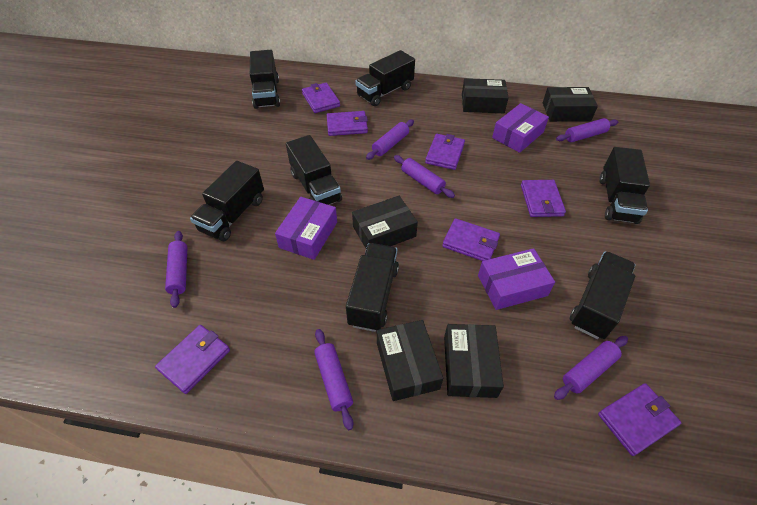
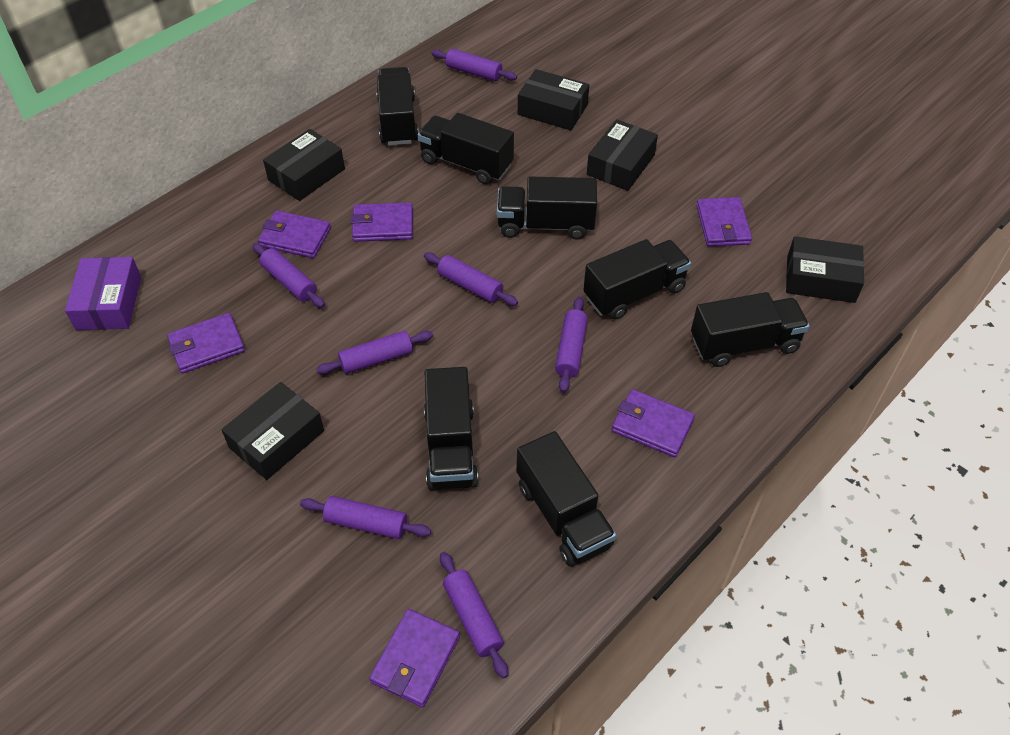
purple box: 3 -> 1
purple rolling pin: 6 -> 7
purple wallet: 7 -> 6

